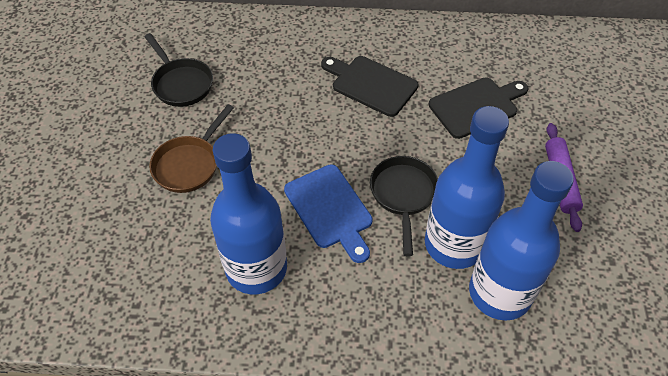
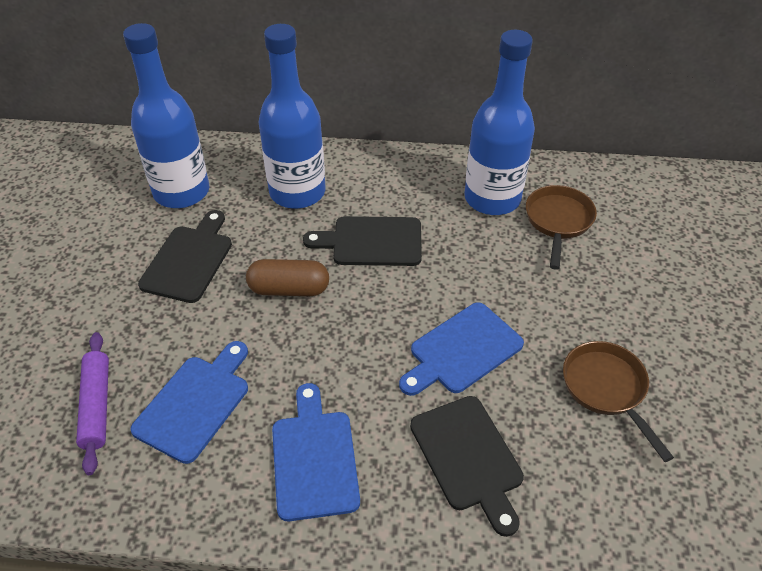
black cutting board: 2 -> 3
black pan: 2 -> 0
blue cutting board: 1 -> 3
brown capsule: 0 -> 1
brown pan: 1 -> 2

